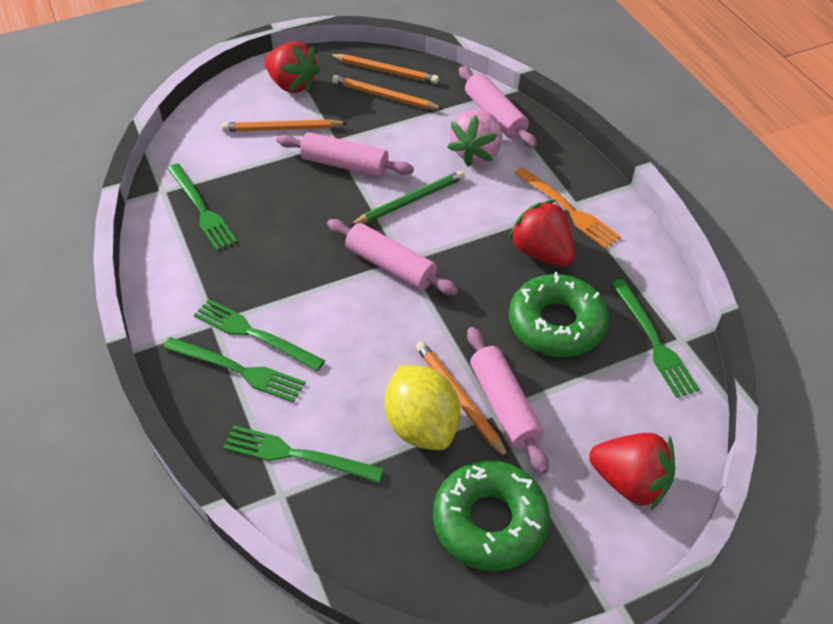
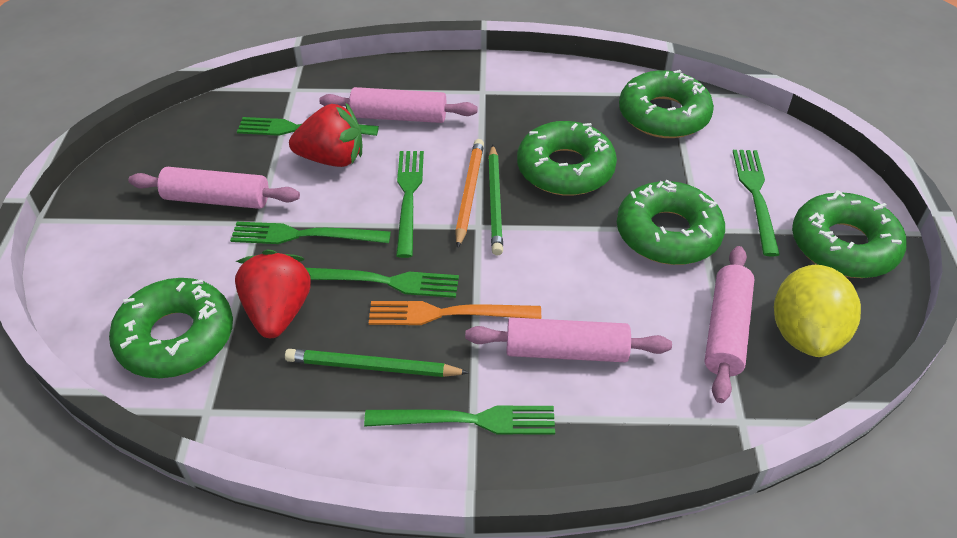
green donut: 2 -> 5
green fork: 5 -> 6
green pencil: 1 -> 2
orange pencil: 4 -> 1
pink strawberry: 1 -> 0
red strawberry: 3 -> 2

